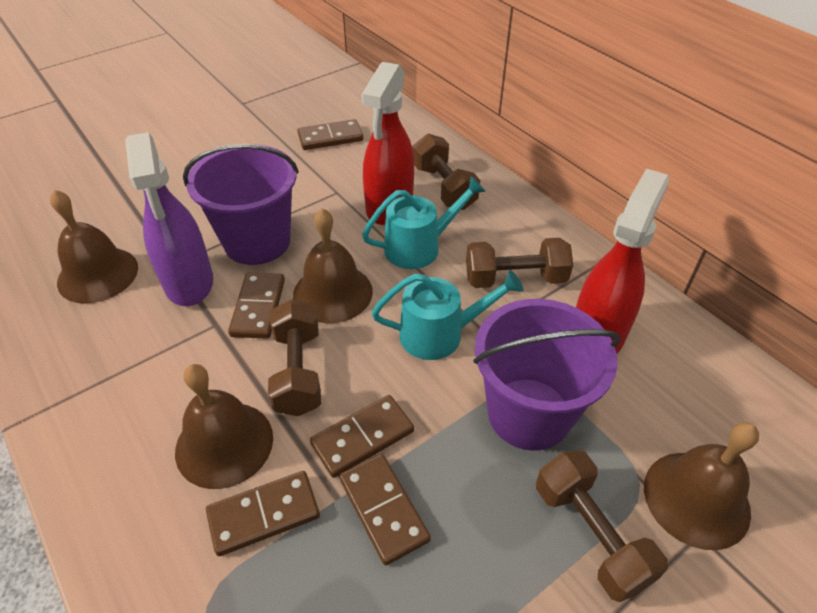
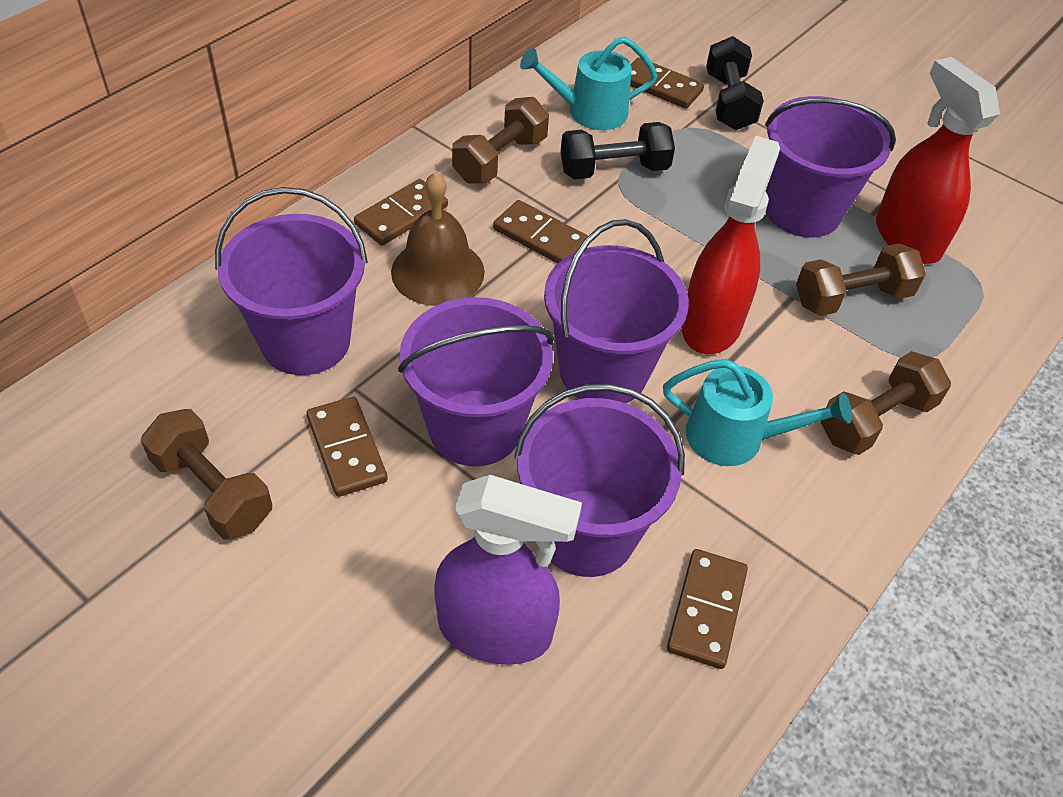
black dumbbell: 0 -> 2
brown bell: 4 -> 1
purple bucket: 2 -> 5

